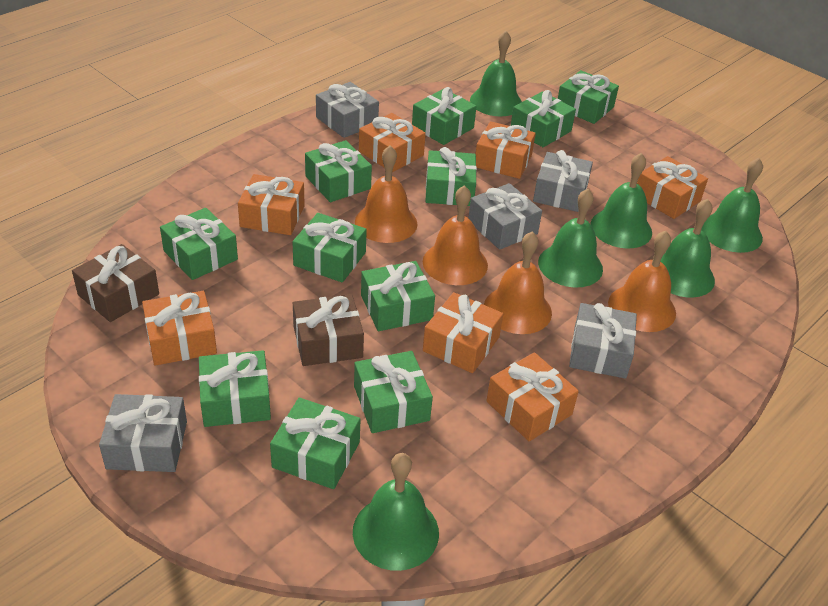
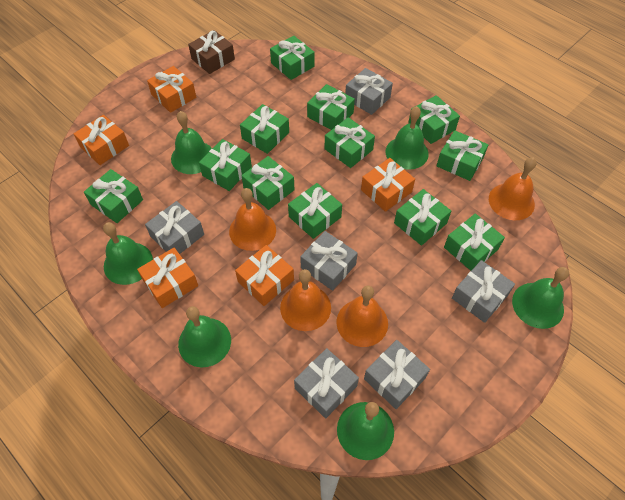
brown gift: 2 -> 1
green gift: 11 -> 12
grey gift: 5 -> 6
orange gift: 7 -> 5

